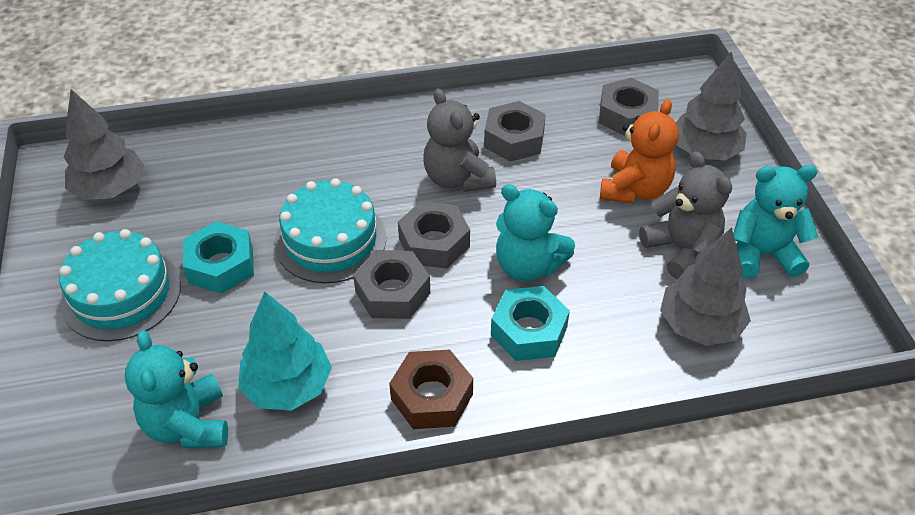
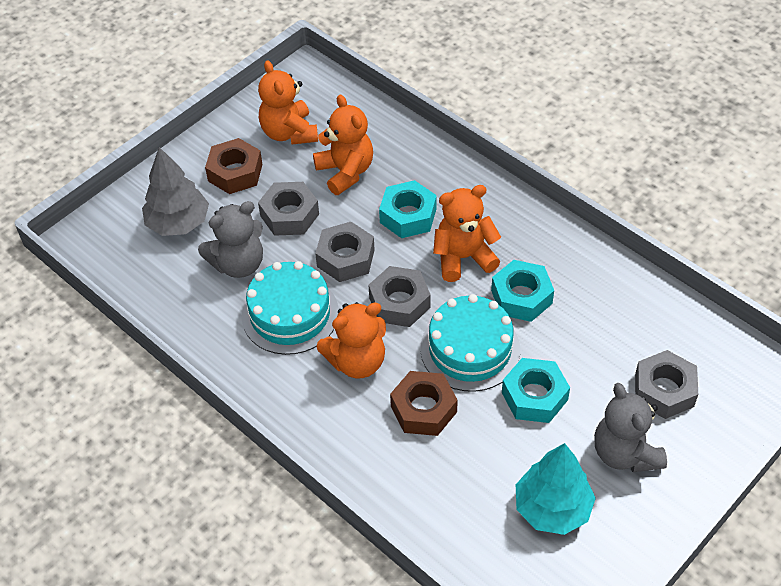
brown nut: 1 -> 2
grey tree: 3 -> 1
orange teddy bear: 1 -> 4
turquoise nut: 2 -> 3
turquoise teddy bear: 3 -> 0

